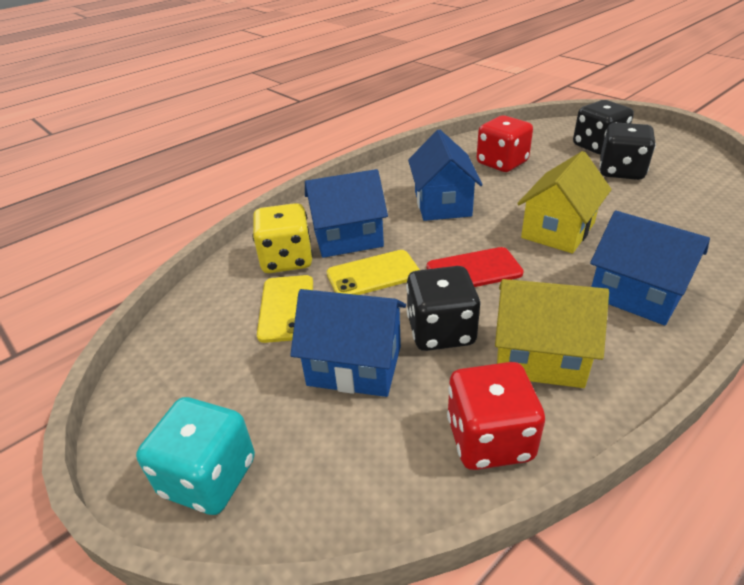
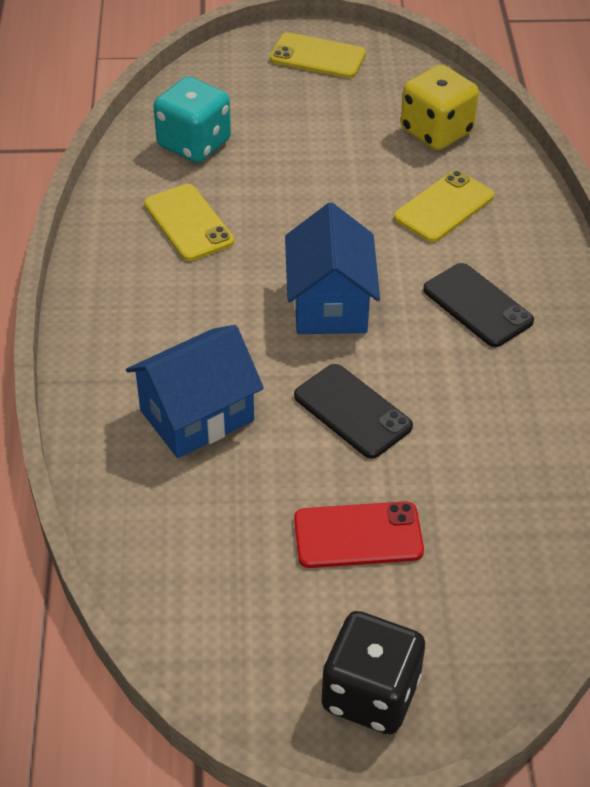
black dice: 3 -> 1
black phone: 0 -> 2
blue house: 4 -> 2
red dice: 2 -> 0
yellow house: 2 -> 0
yellow phone: 2 -> 3

